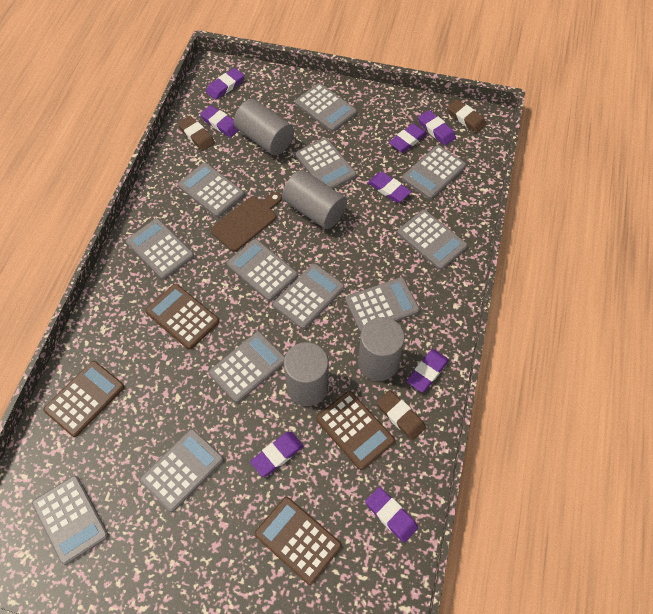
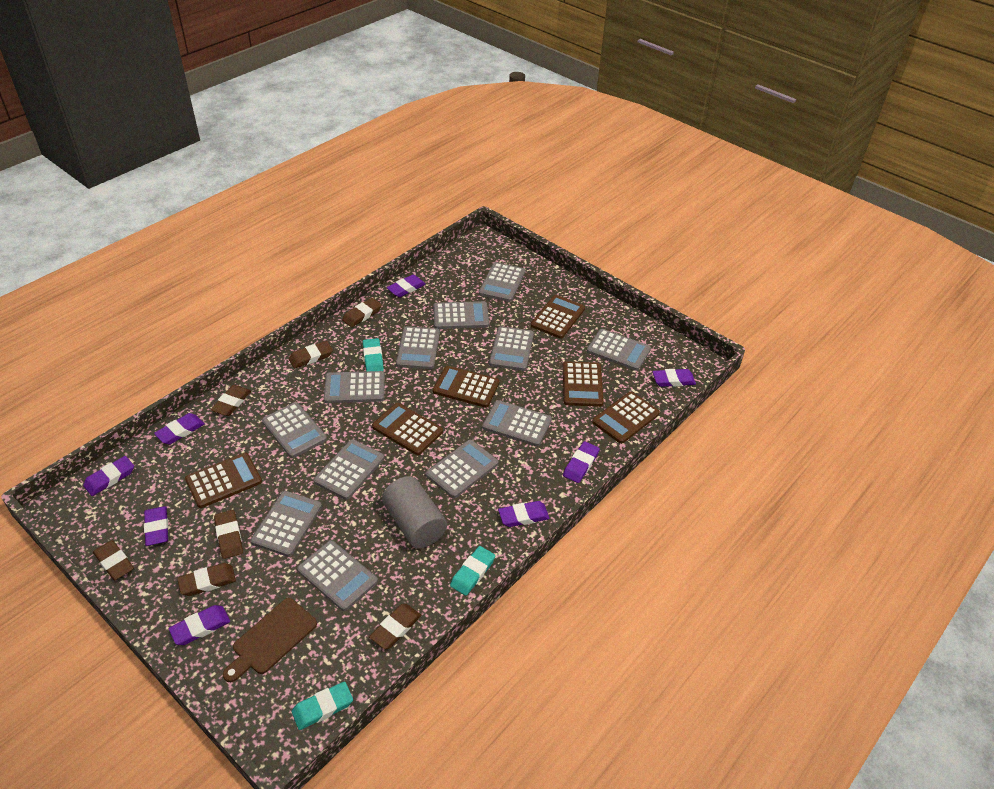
brown calculator: 4 -> 6
brown eraser: 3 -> 7
grey cylinder: 4 -> 1
turquoise eraser: 0 -> 3

